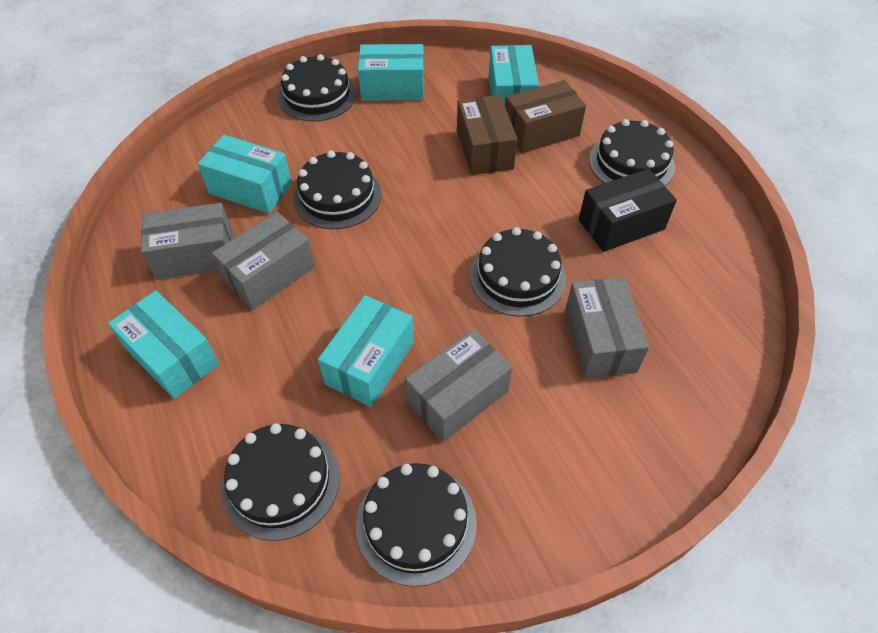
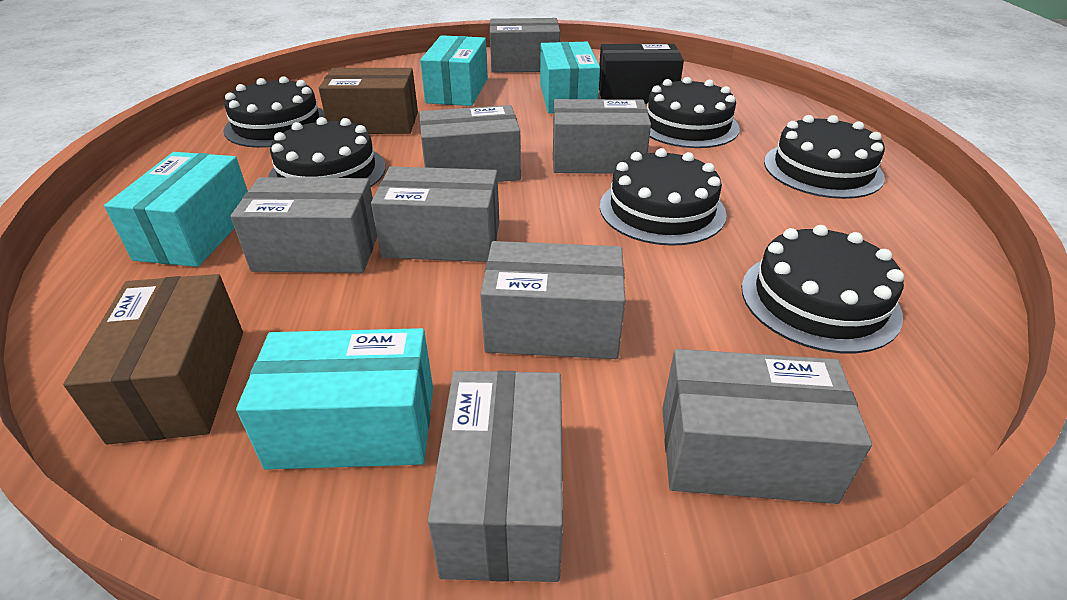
grey box: 4 -> 8
turquoise box: 5 -> 4

